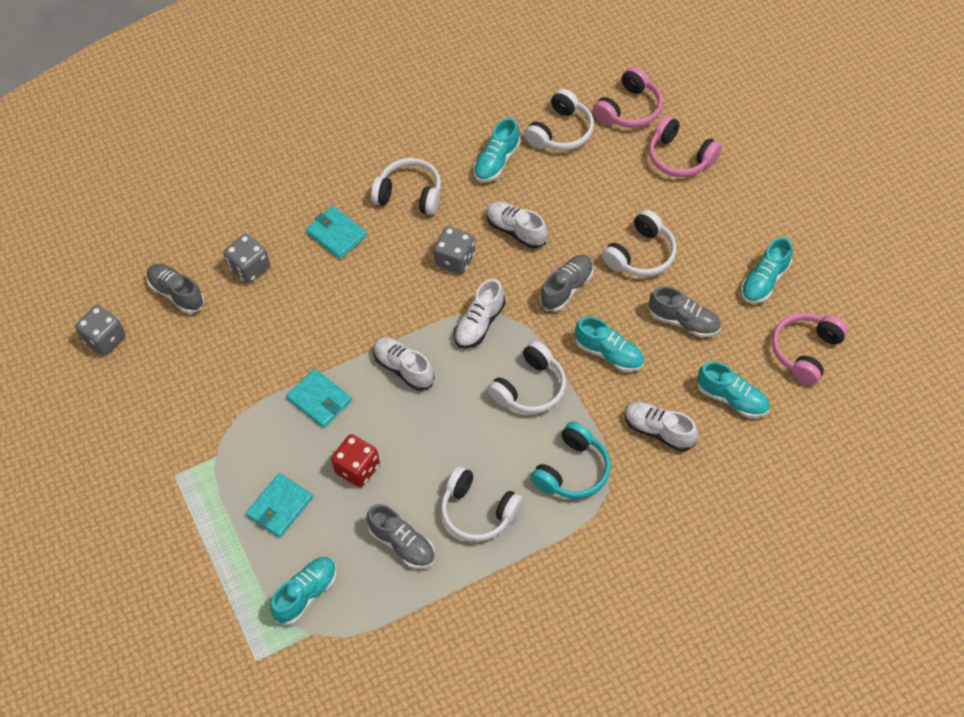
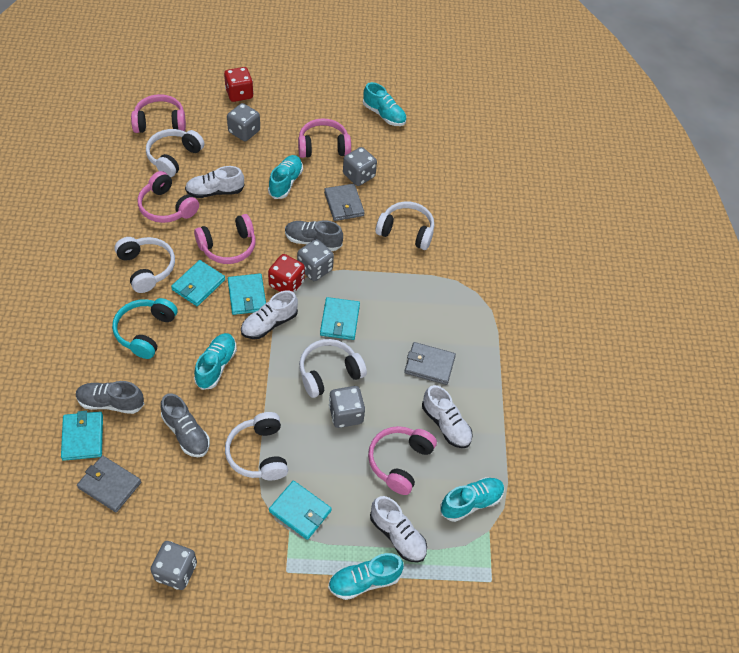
grey dice: 3 -> 5
grey shoe: 4 -> 3
grey wallet: 0 -> 3
pink headphones: 3 -> 5
red dice: 1 -> 2
turquoise wallet: 3 -> 5

